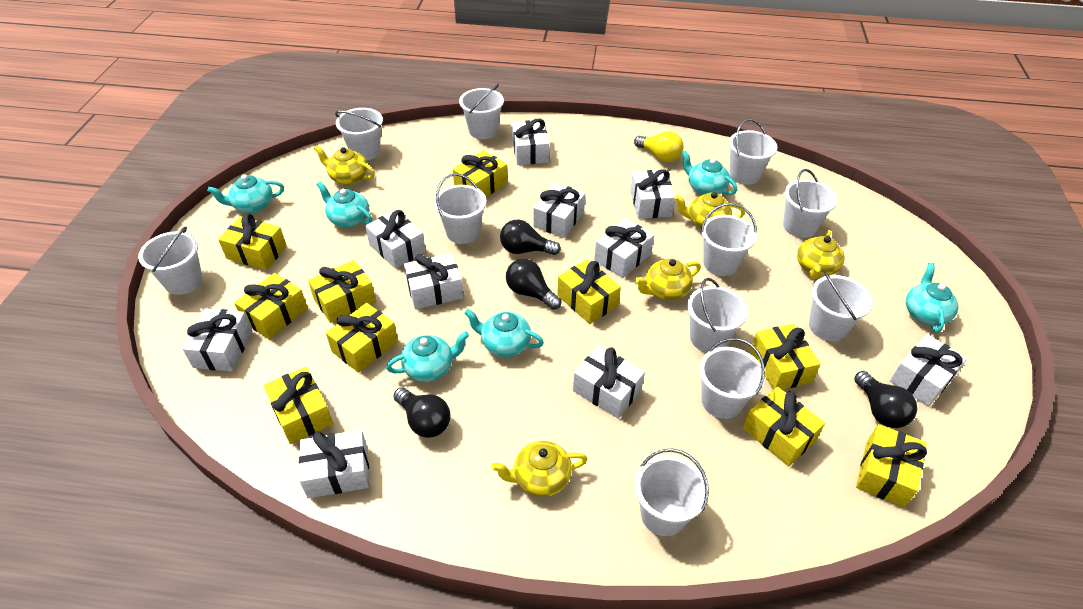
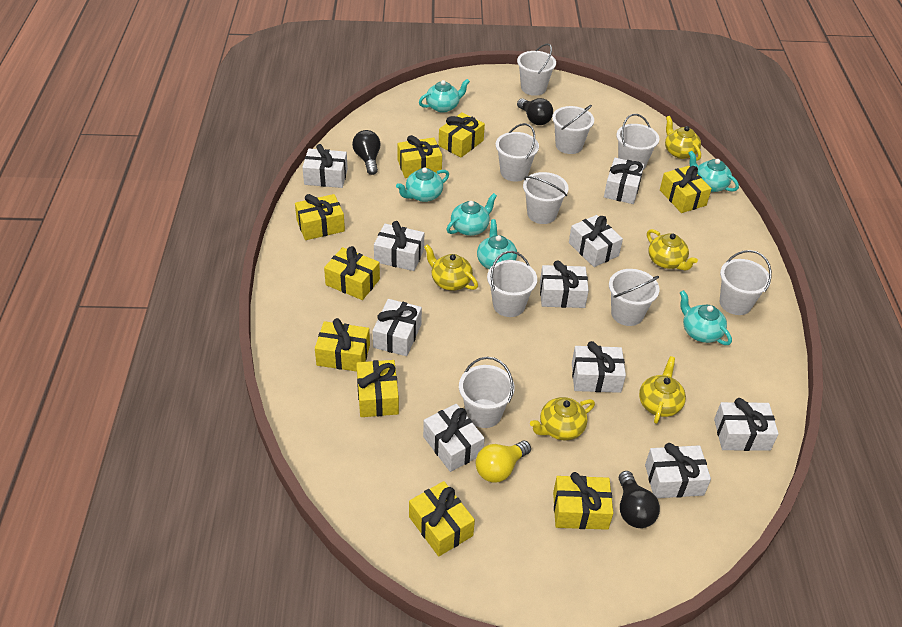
black light bulb: 4 -> 3
white bucket: 11 -> 9
yellow gift: 10 -> 9

